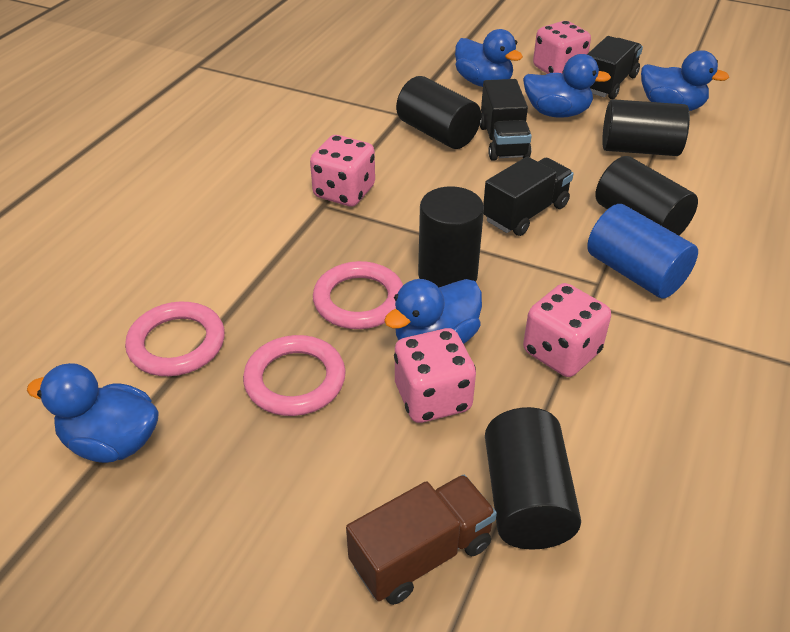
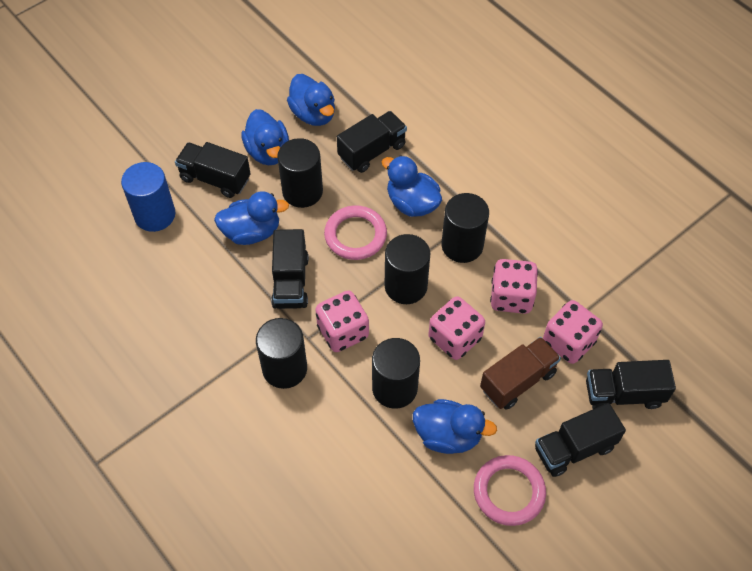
black truck: 3 -> 5
pink ring: 3 -> 2

